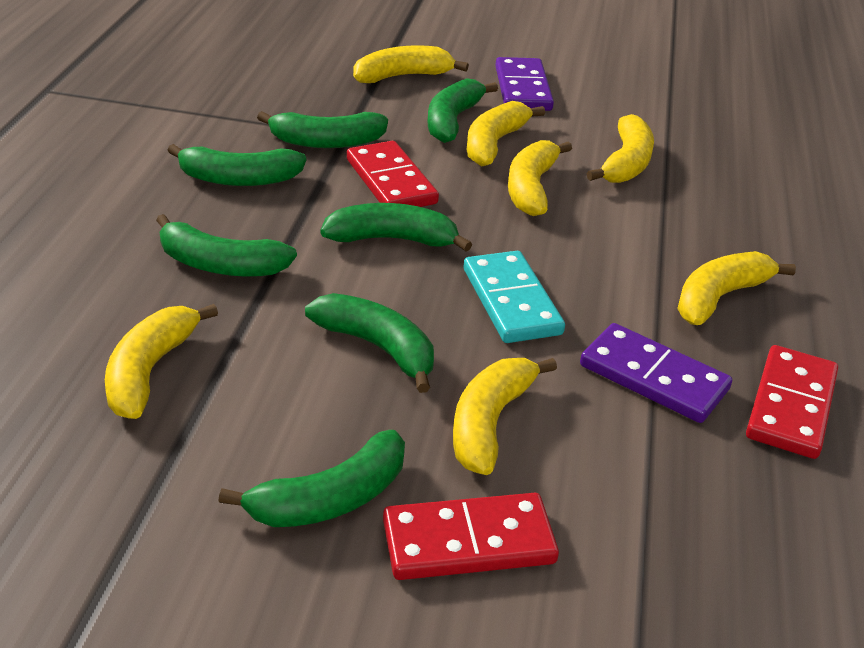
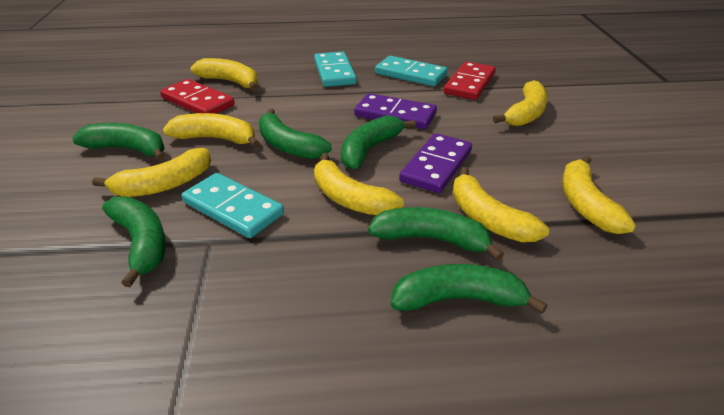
green banana: 7 -> 6
red domino: 3 -> 2
turquoise domino: 1 -> 3

